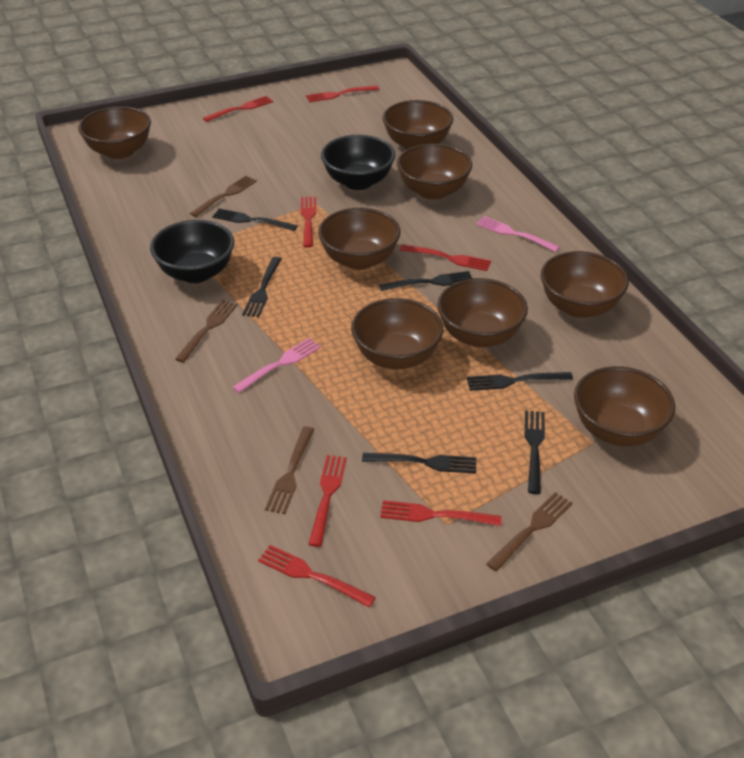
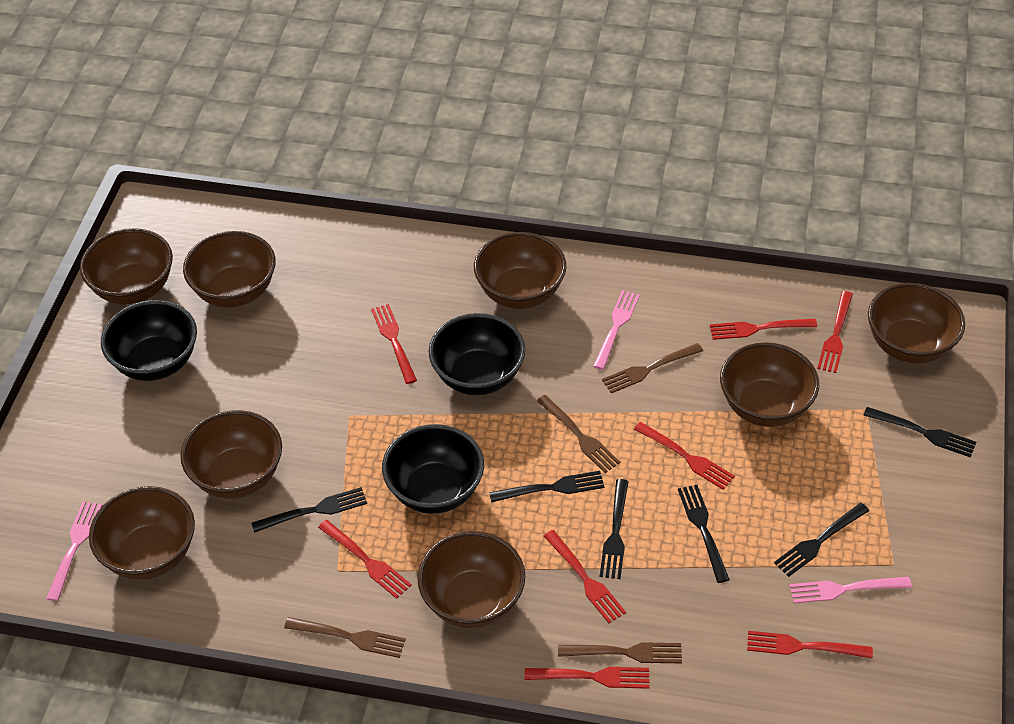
black bowl: 2 -> 3
pink fork: 2 -> 3
red fork: 7 -> 8

